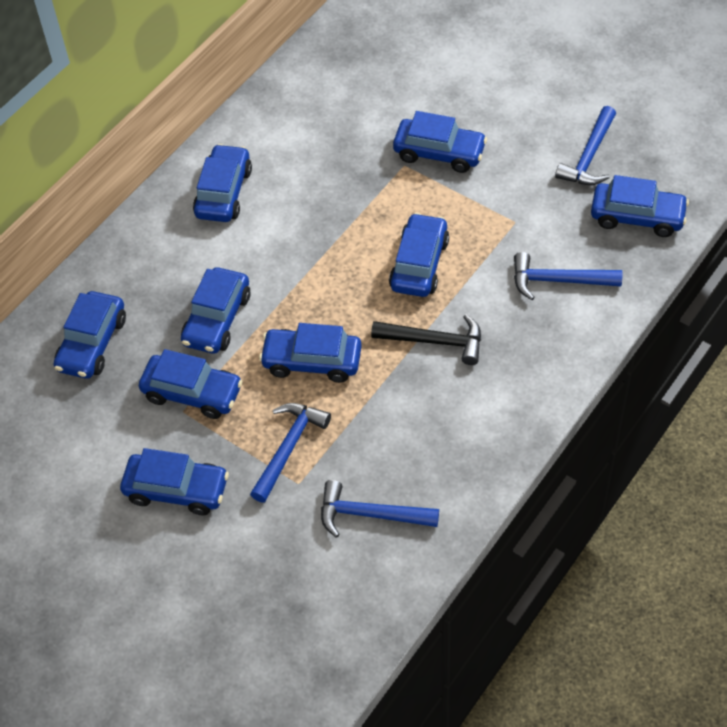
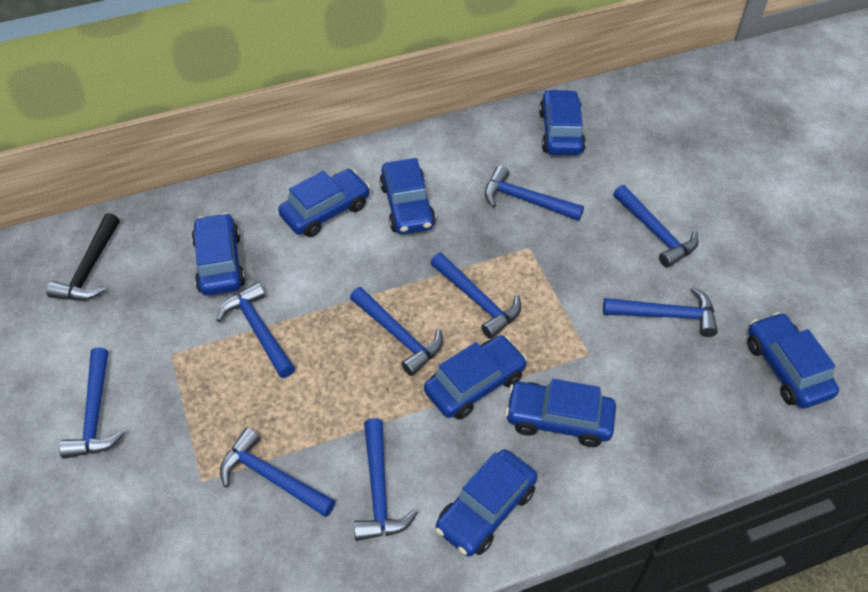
blue car: 9 -> 8
blue hammer: 4 -> 9

